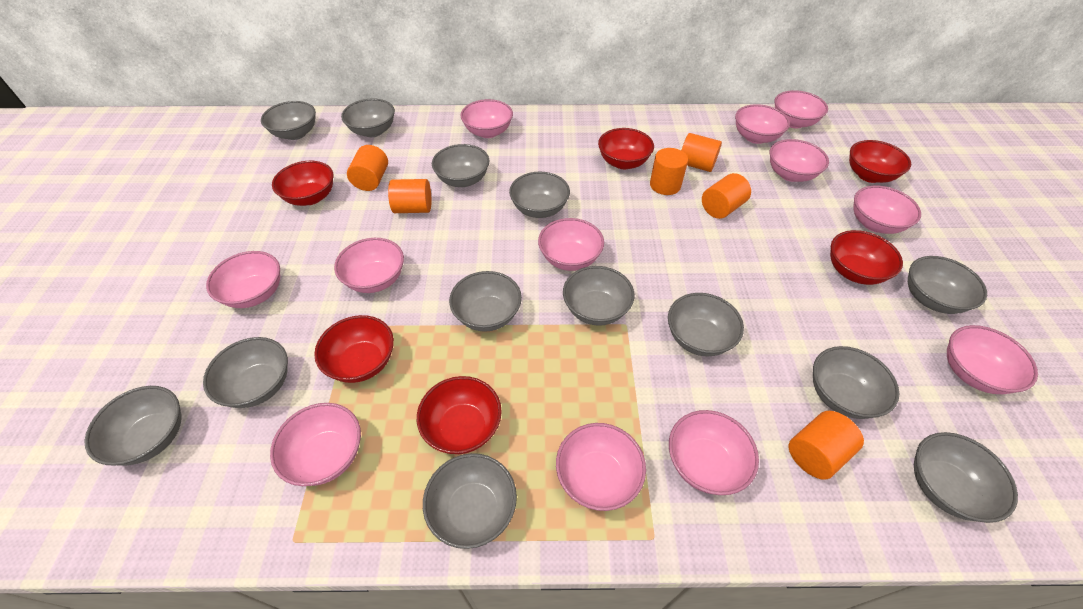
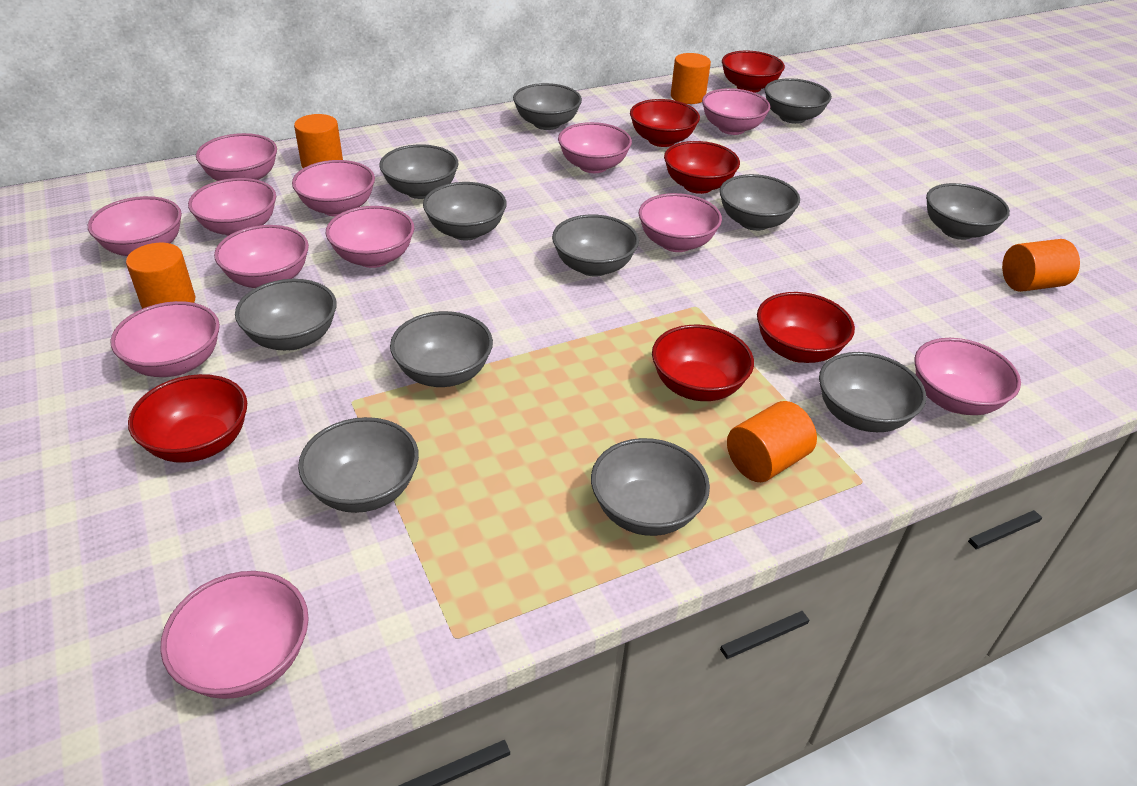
grey bowl: 13 -> 12
orange cylinder: 6 -> 5

